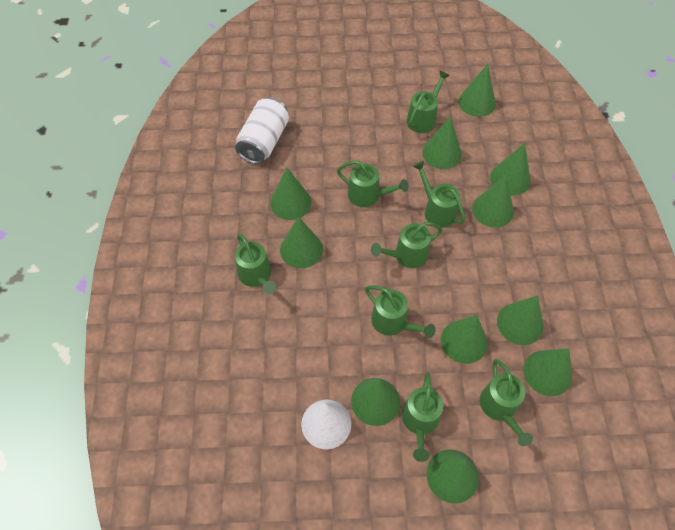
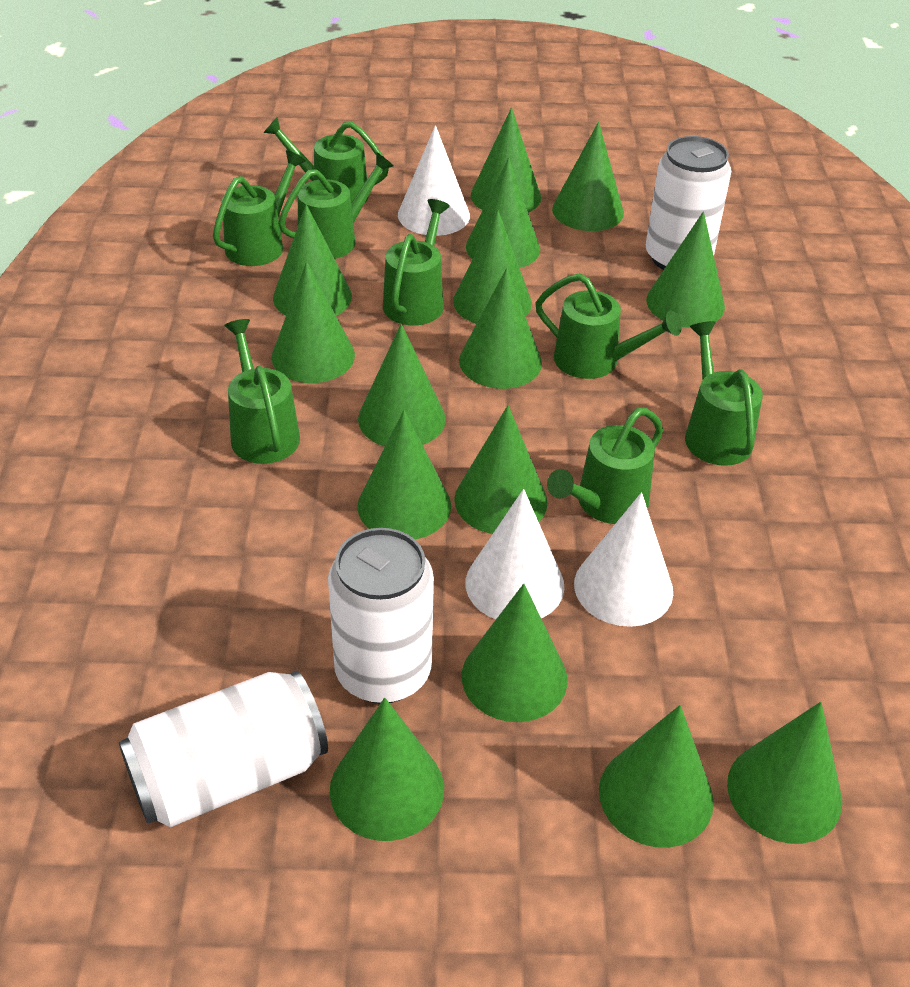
green cone: 11 -> 15
white can: 1 -> 3
white cone: 1 -> 3

